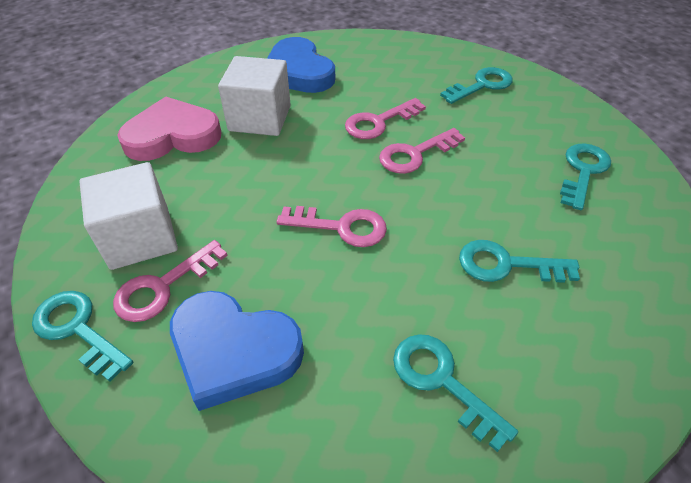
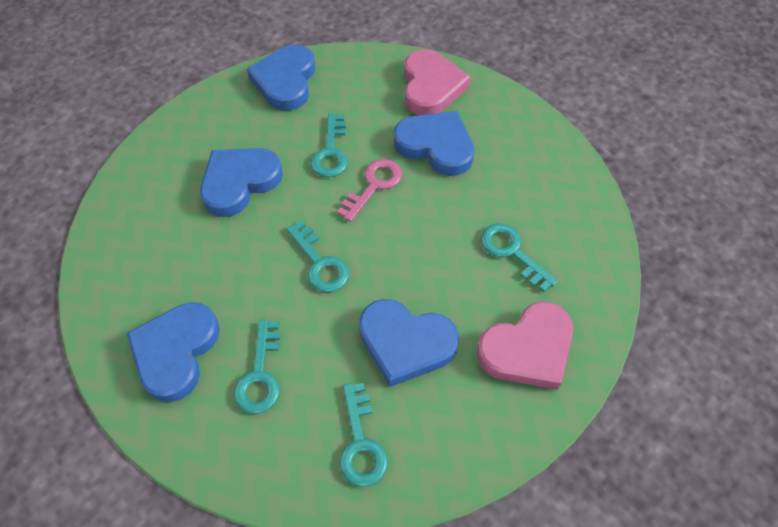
blue heart: 2 -> 5
pink heart: 1 -> 2
pink key: 4 -> 1
white cube: 2 -> 0

